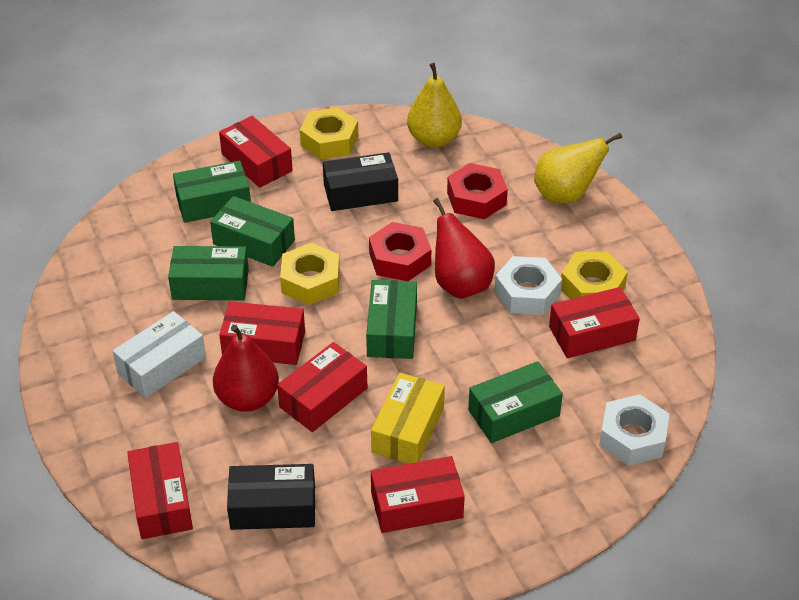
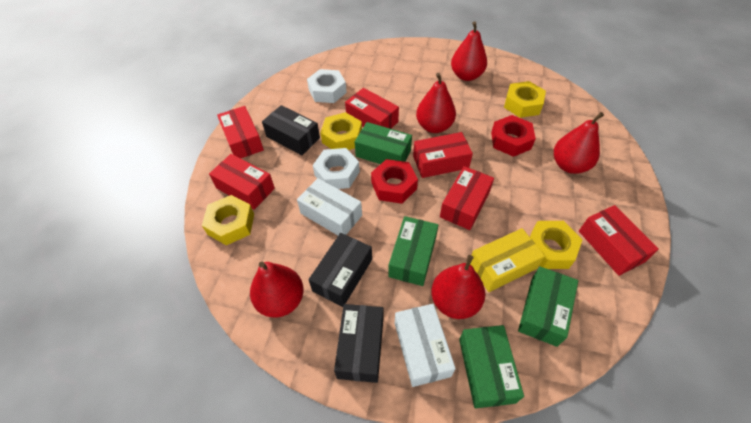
black box: 2 -> 3
green box: 5 -> 4
red pear: 2 -> 5
white box: 1 -> 2
yellow nut: 3 -> 4
yellow pear: 2 -> 0

